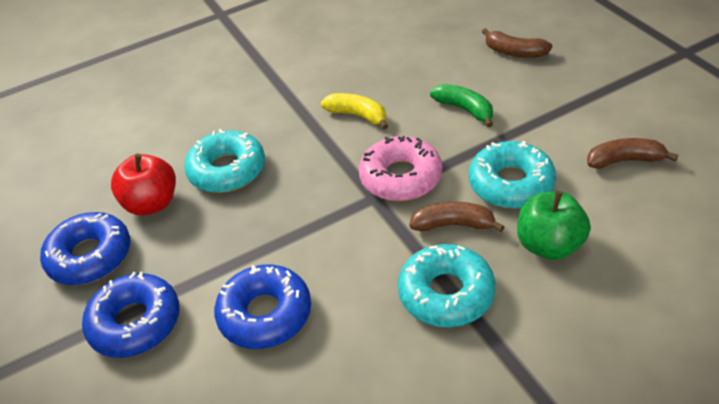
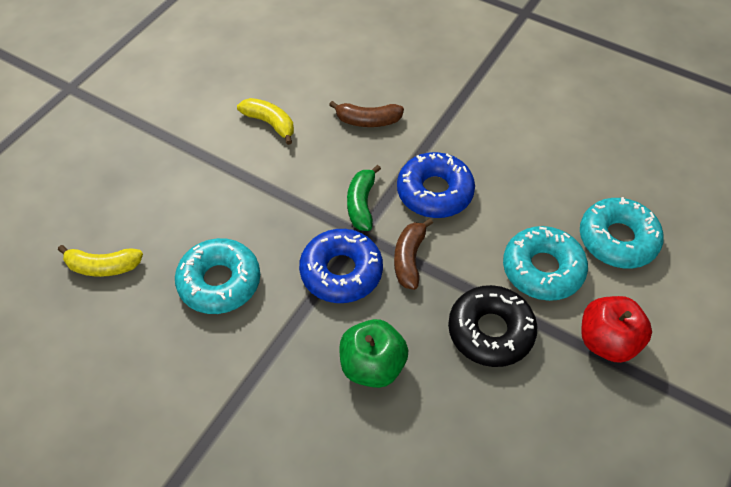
black donut: 0 -> 1
blue donut: 3 -> 2
brown banana: 3 -> 2
pink donut: 1 -> 0
yellow banana: 1 -> 2

